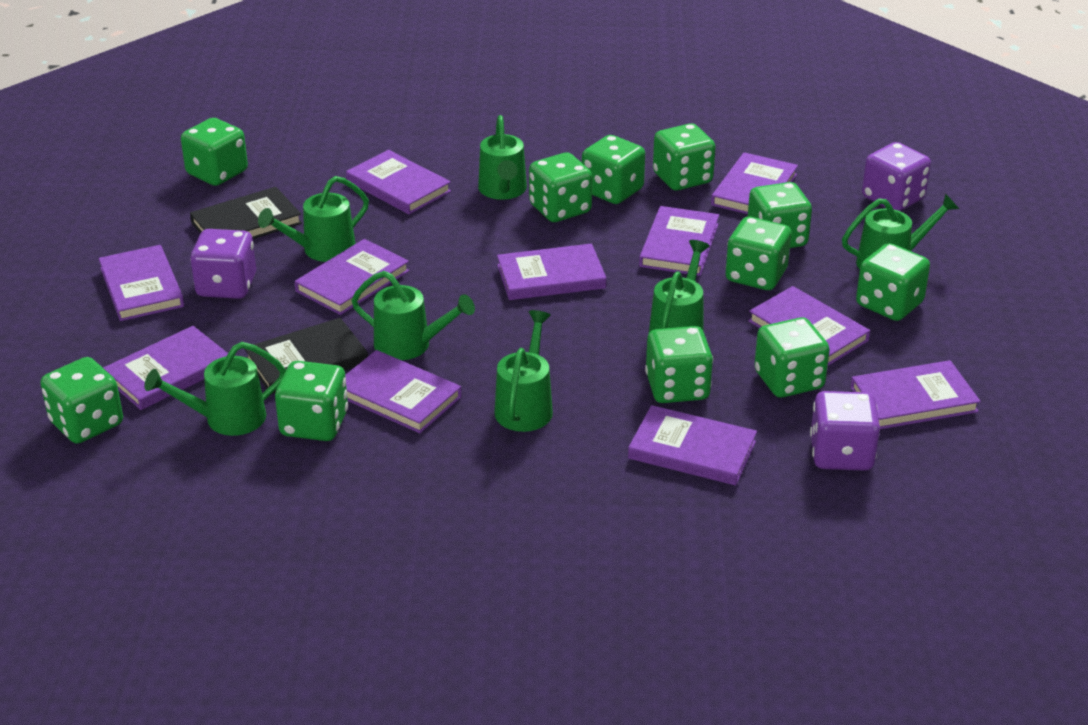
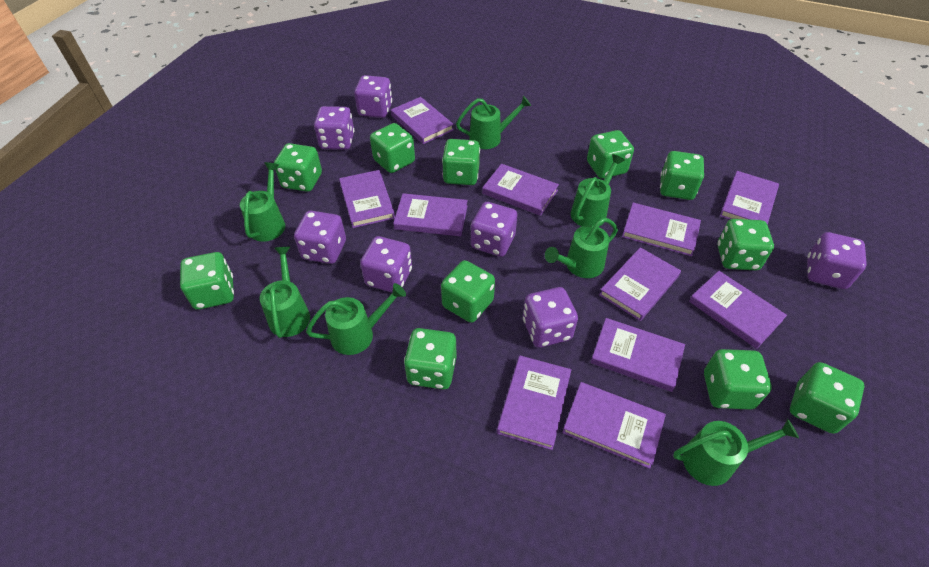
black book: 2 -> 0
purple dice: 3 -> 7

